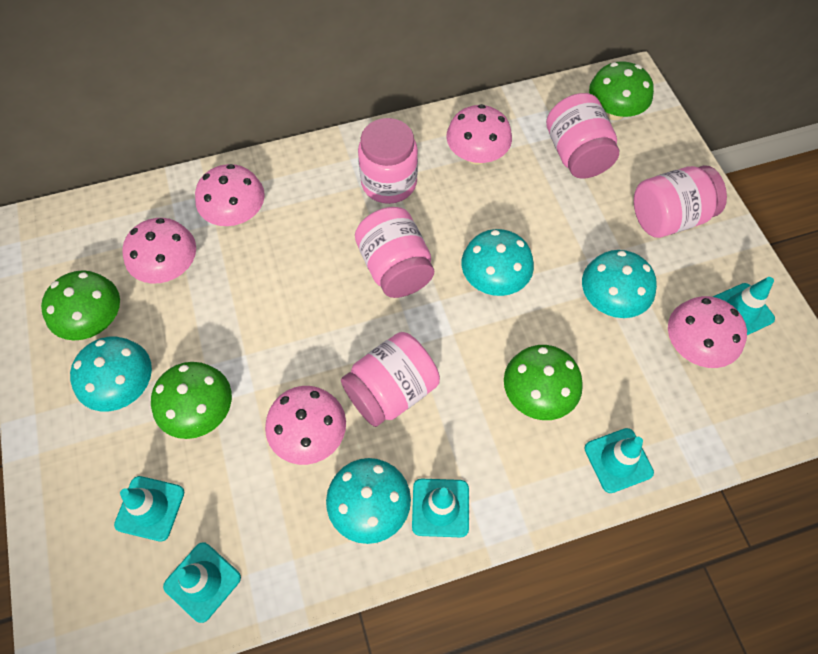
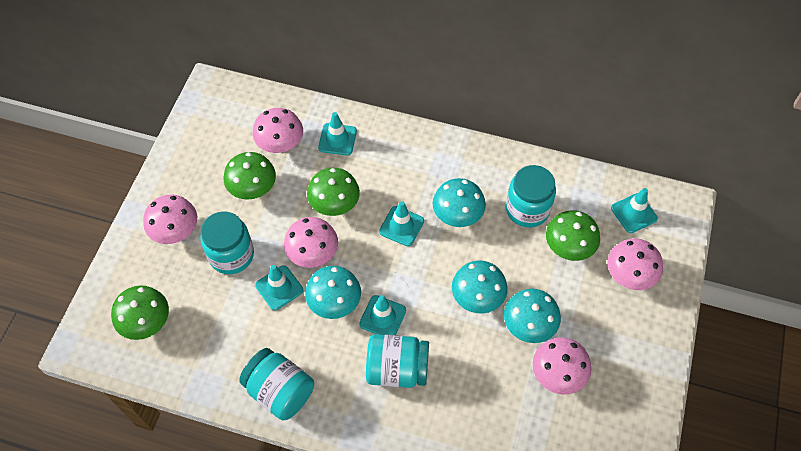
pink jar: 5 -> 0
turquoise jar: 0 -> 4

